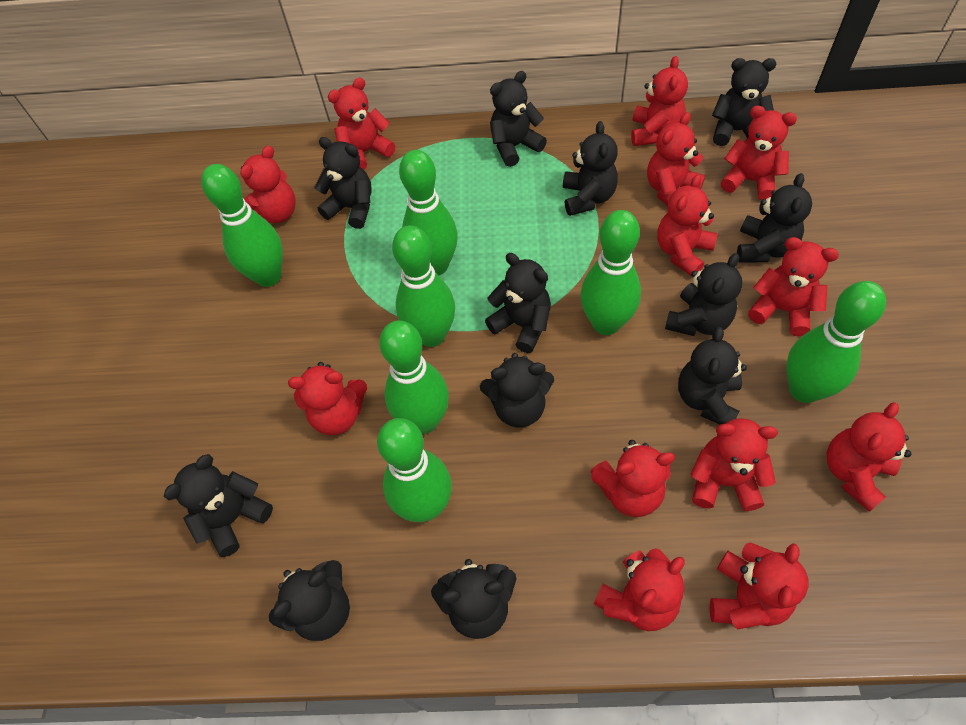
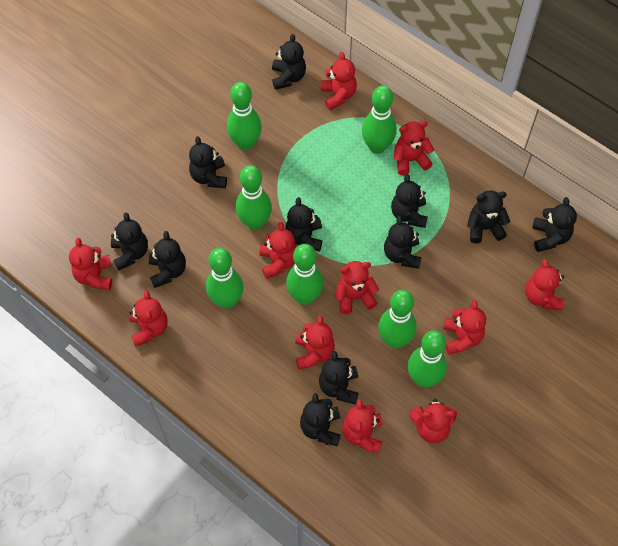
black teddy bear: 12 -> 11
red teddy bear: 13 -> 11

